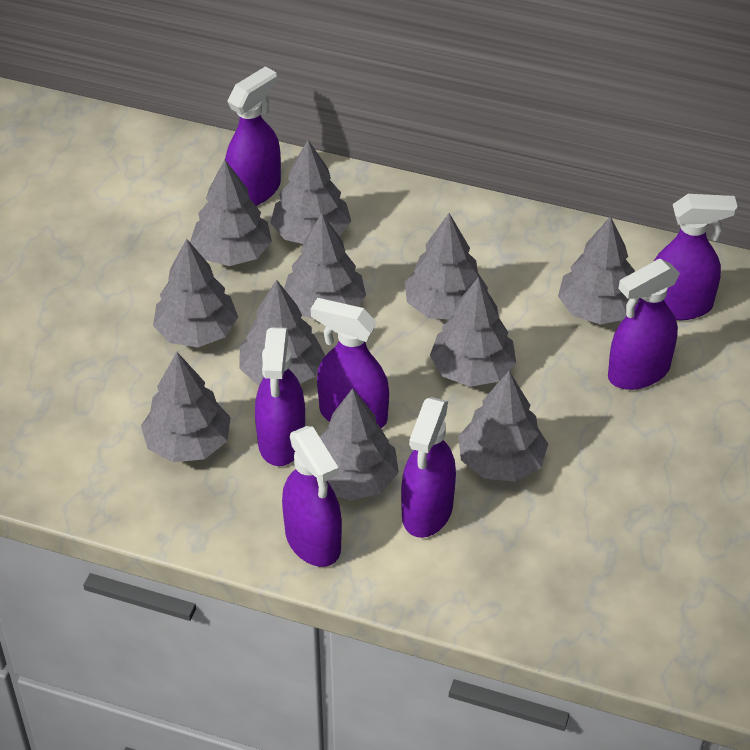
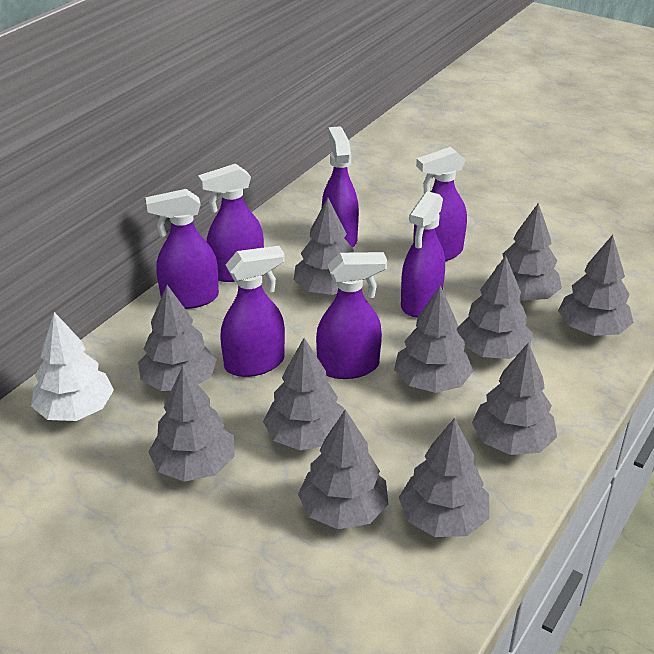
white tree: 0 -> 1

